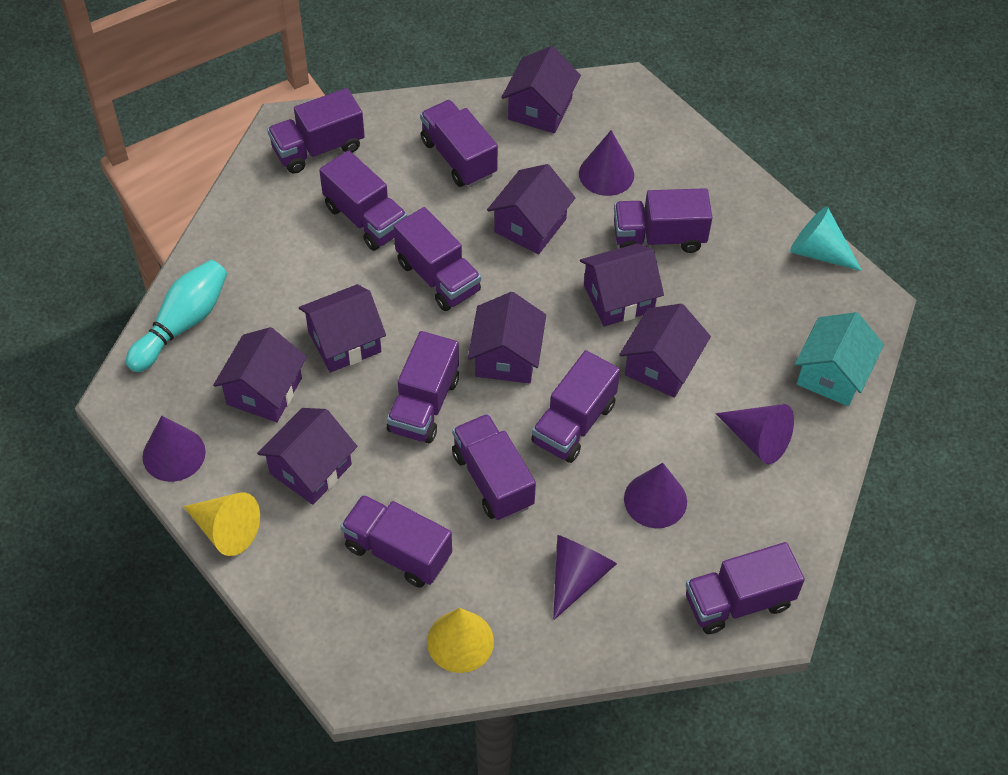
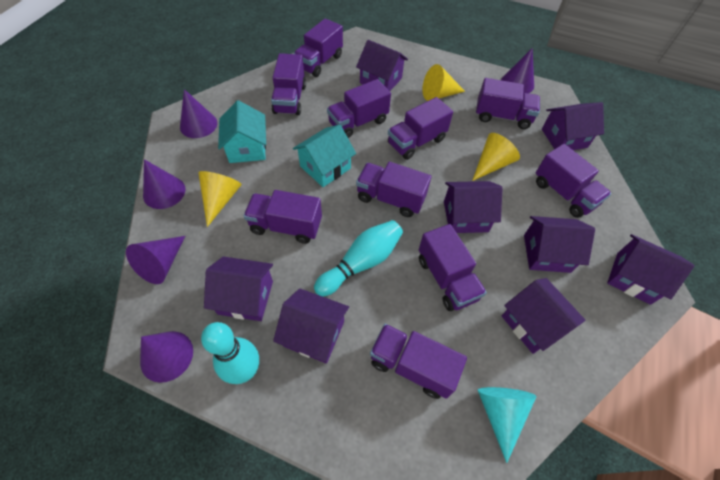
turquoise bowling pin: 1 -> 2
turquoise house: 1 -> 2
yellow cone: 2 -> 3

